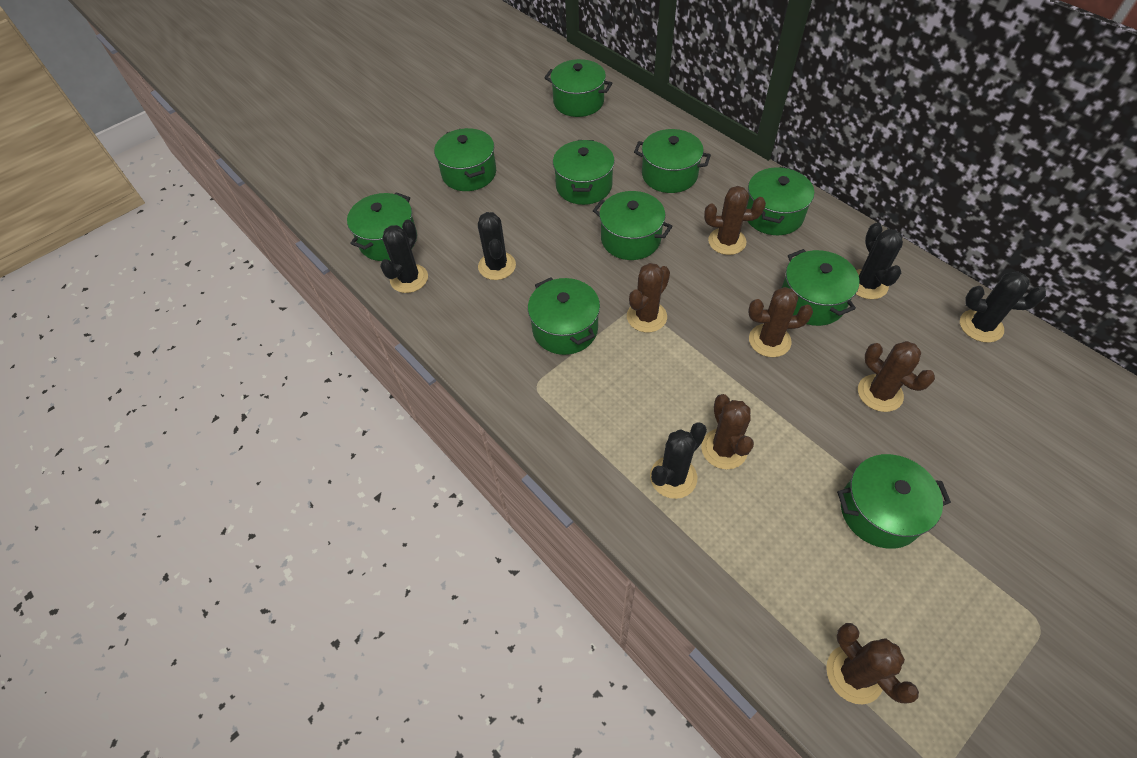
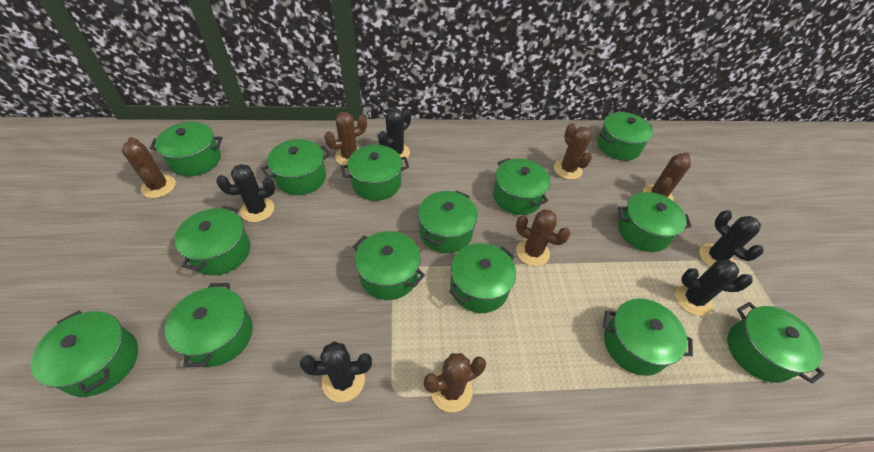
green pot: 10 -> 14

